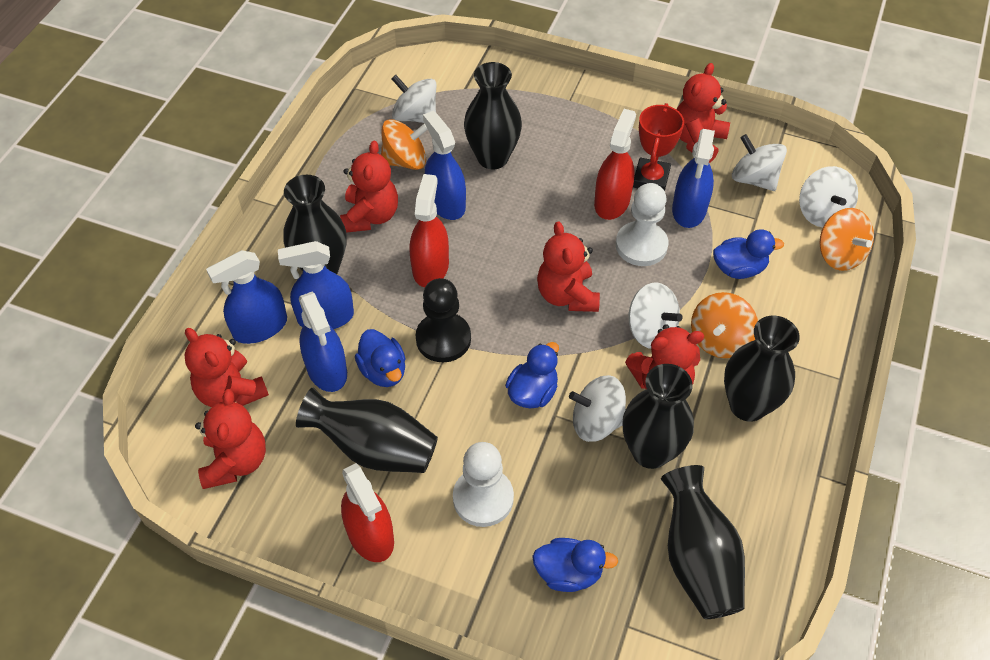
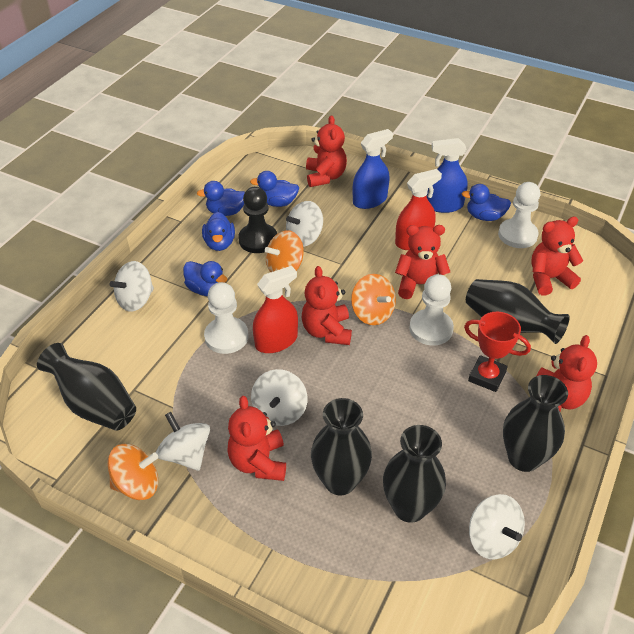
black vase: 6 -> 5
blue duck: 4 -> 5
blue spray bottle: 5 -> 2
red spray bottle: 3 -> 2
white pawn: 2 -> 3

